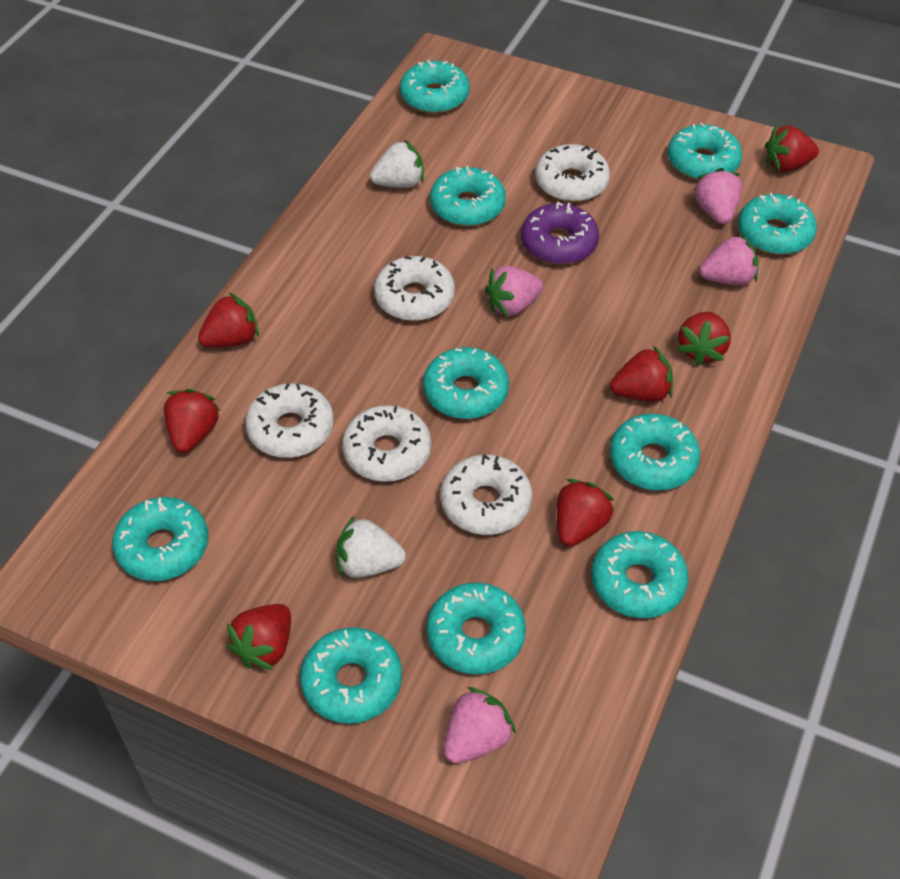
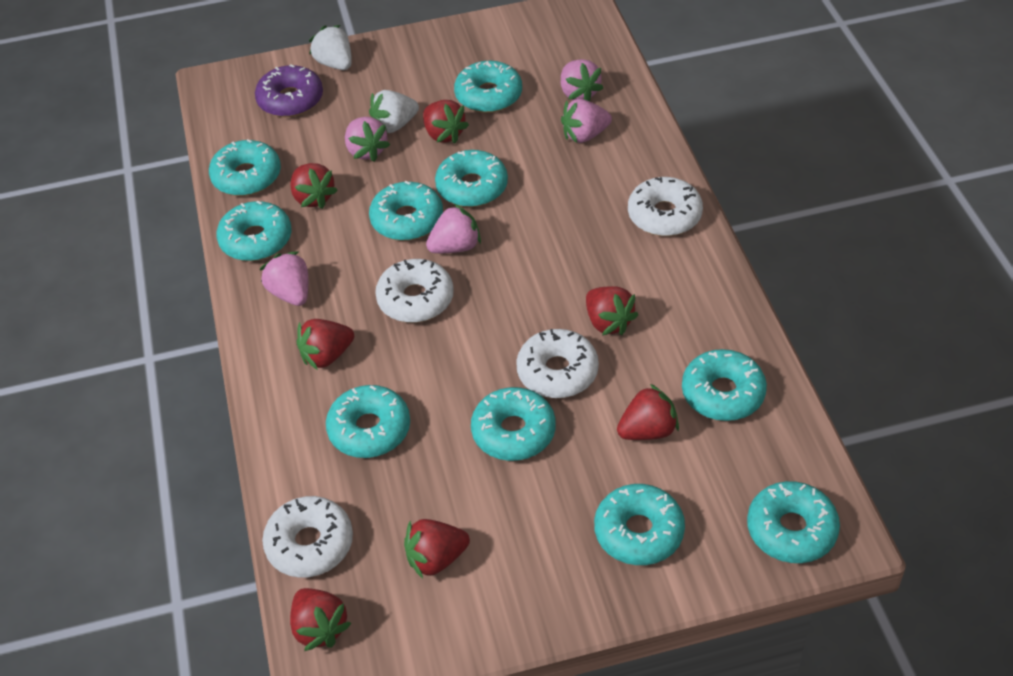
pink strawberry: 4 -> 5
white donut: 5 -> 4

